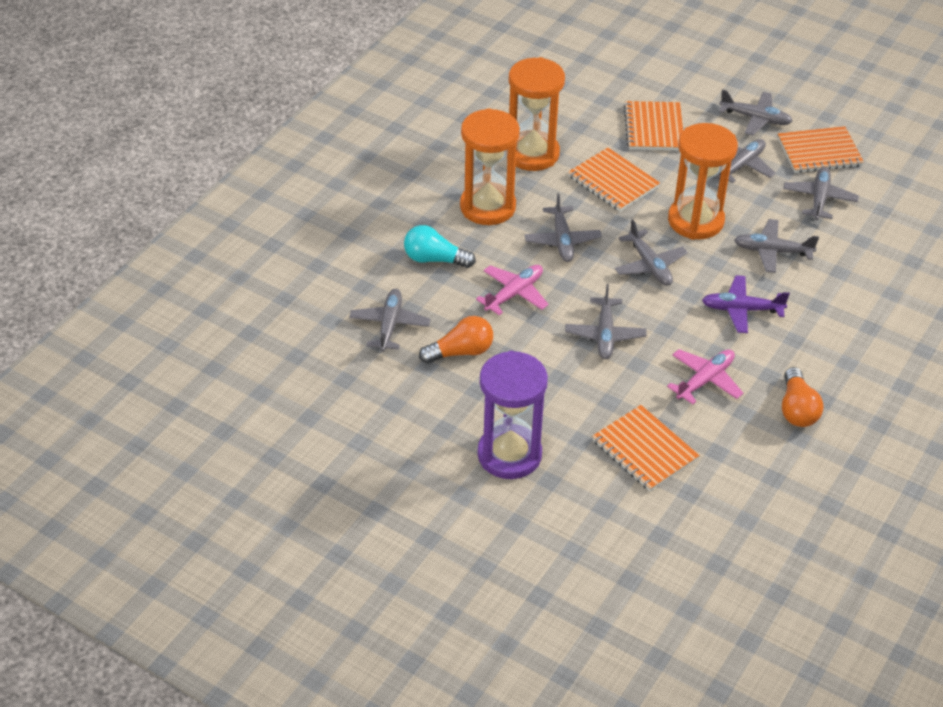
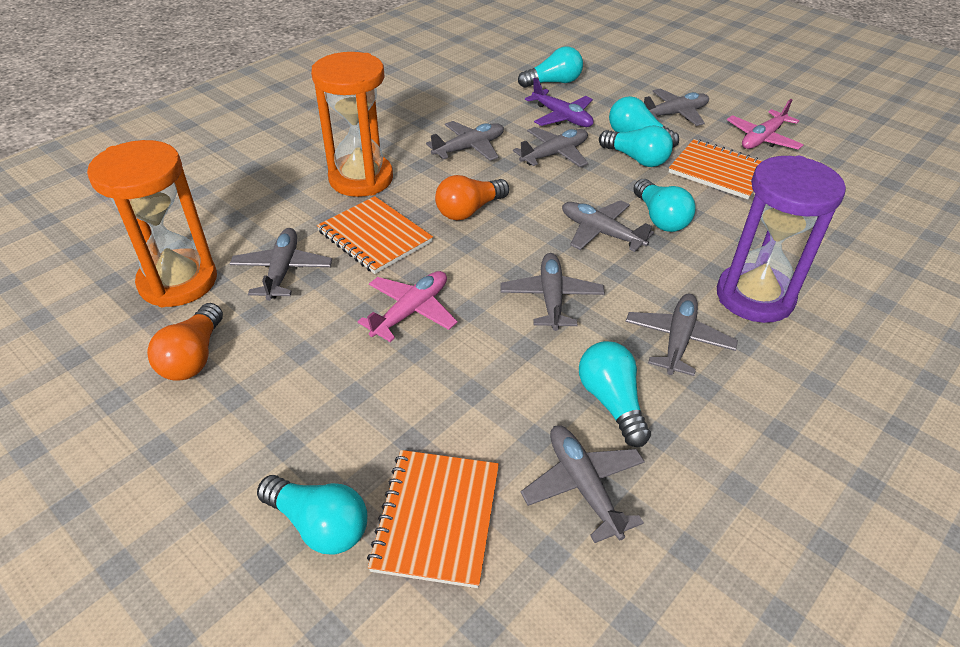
orange hourglass: 3 -> 2
orange notebook: 4 -> 3
turquoise light bulb: 1 -> 6

